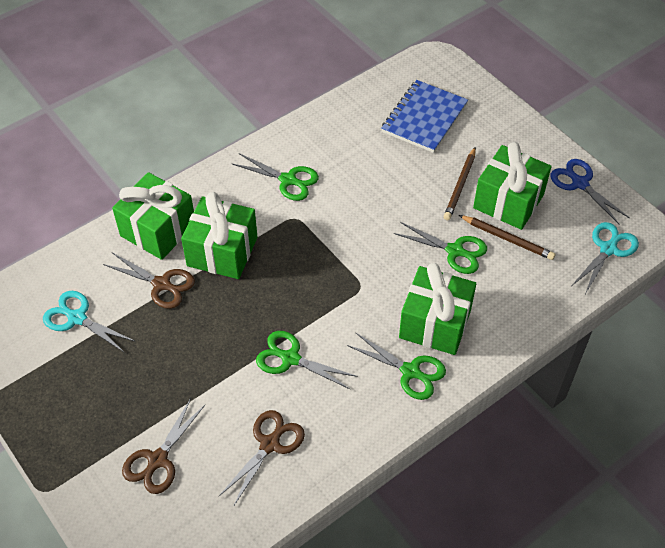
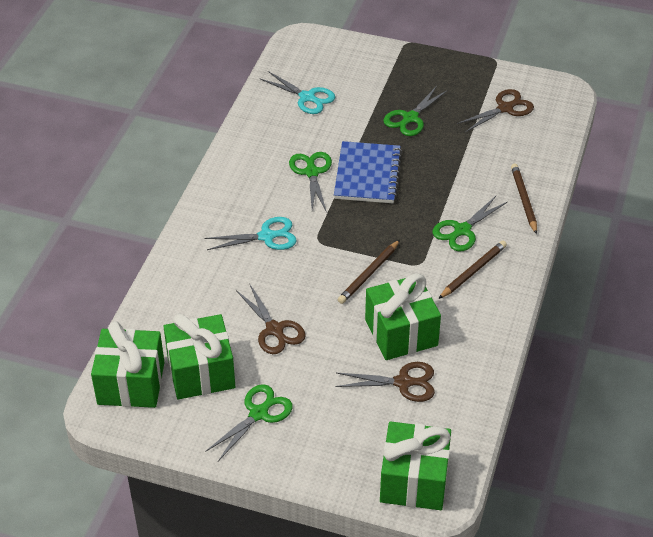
blue scissors: 1 -> 0
brown pencil: 2 -> 3

